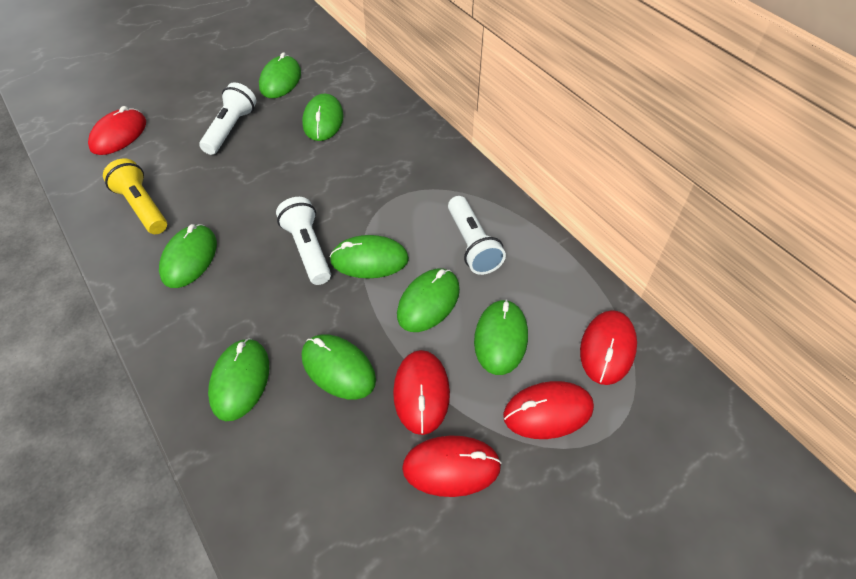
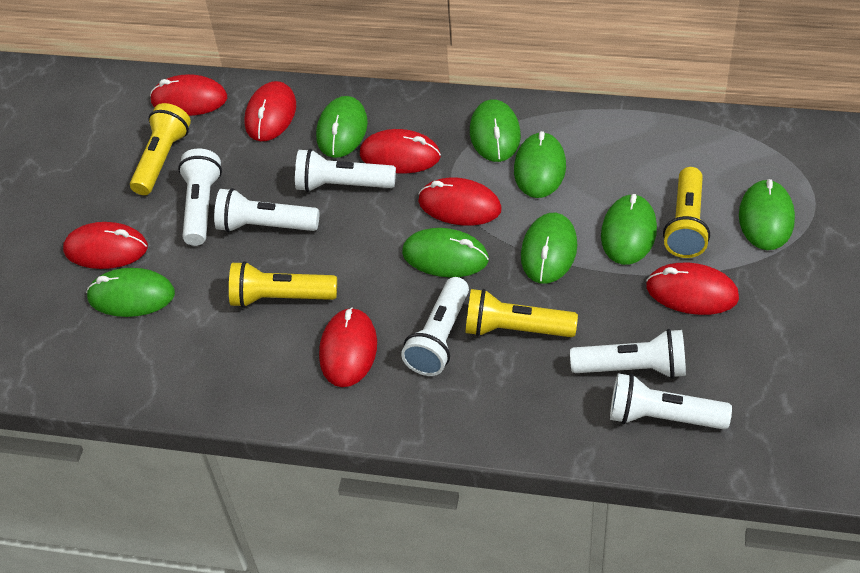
red mouse: 5 -> 7
white flashlight: 3 -> 6
yellow flashlight: 1 -> 4

